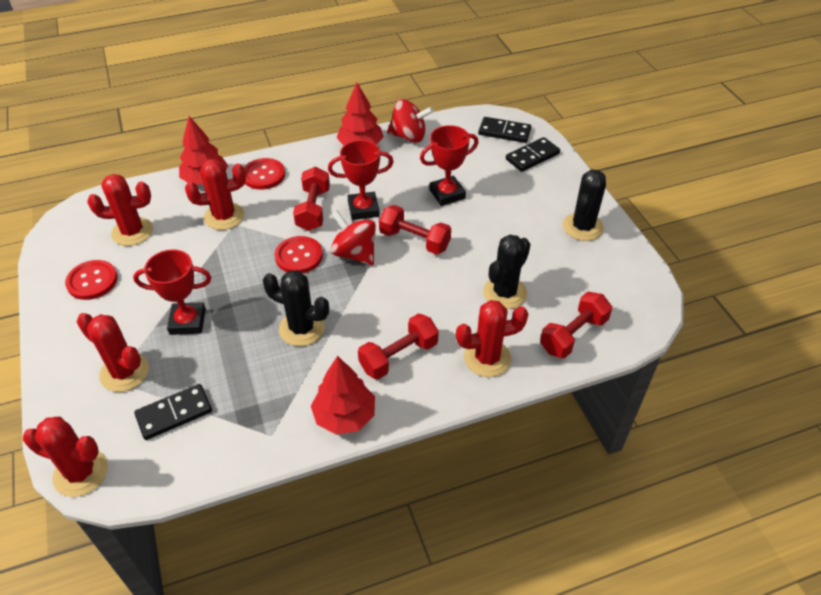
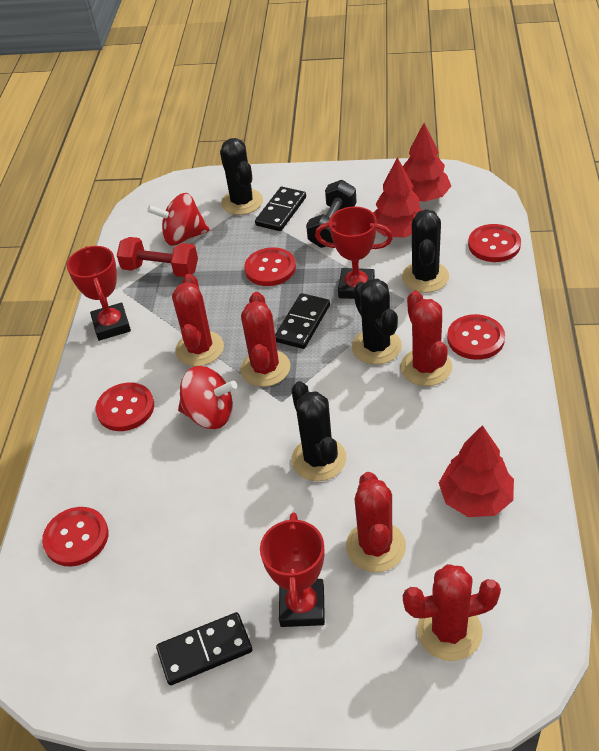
black cactus: 3 -> 4
black dumbbell: 0 -> 1
red button: 3 -> 5
red dumbbell: 4 -> 1

